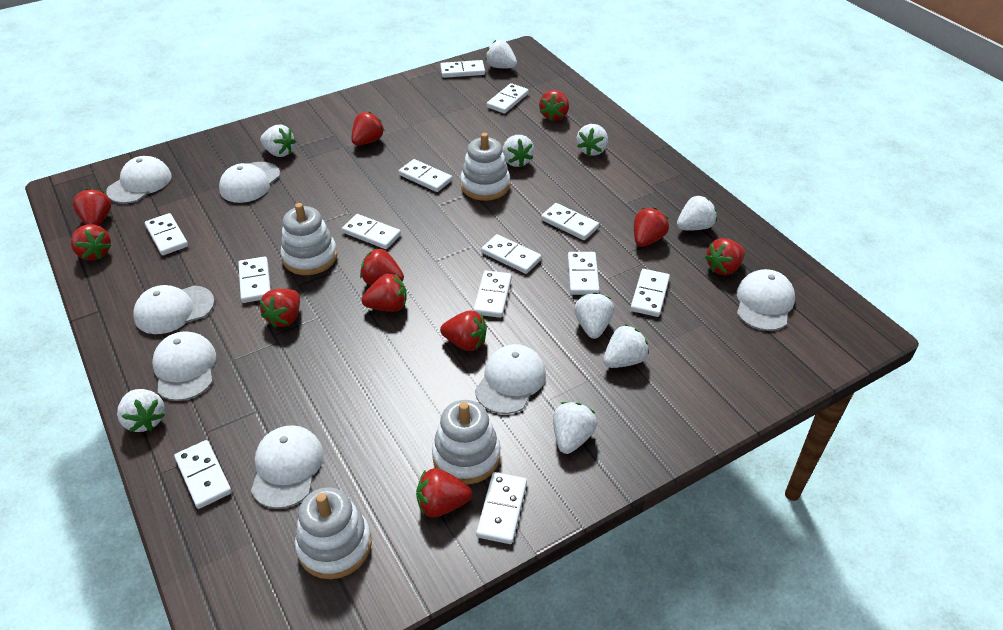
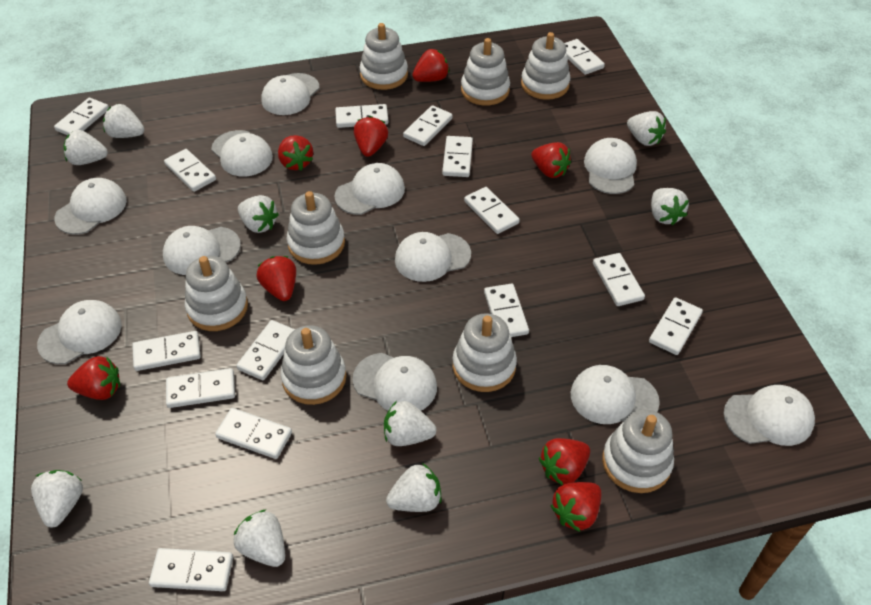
red strawberry: 11 -> 8
white cap: 7 -> 11
white domino: 13 -> 15
white stacking toy: 4 -> 8

